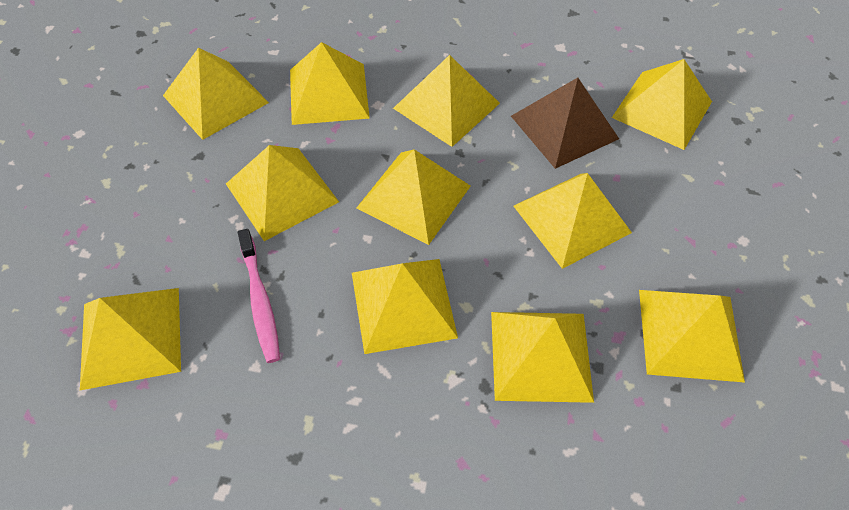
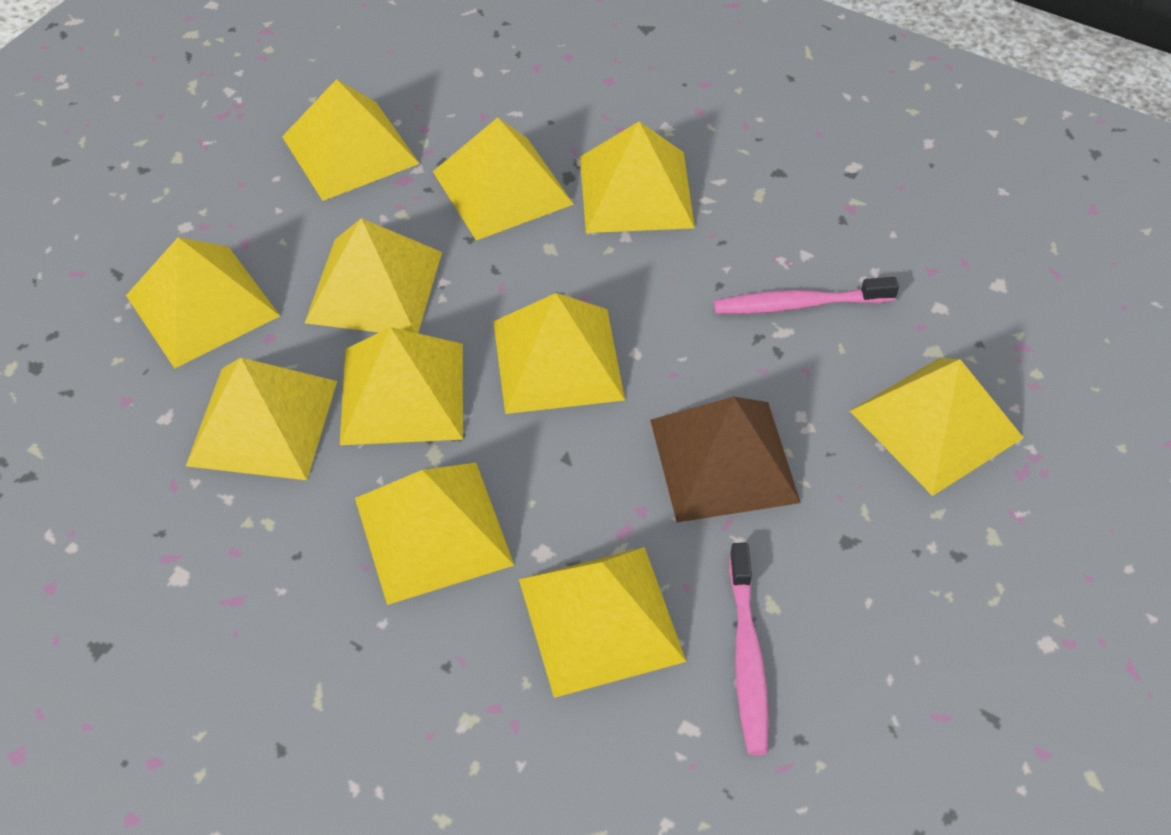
pink toothbrush: 1 -> 2

